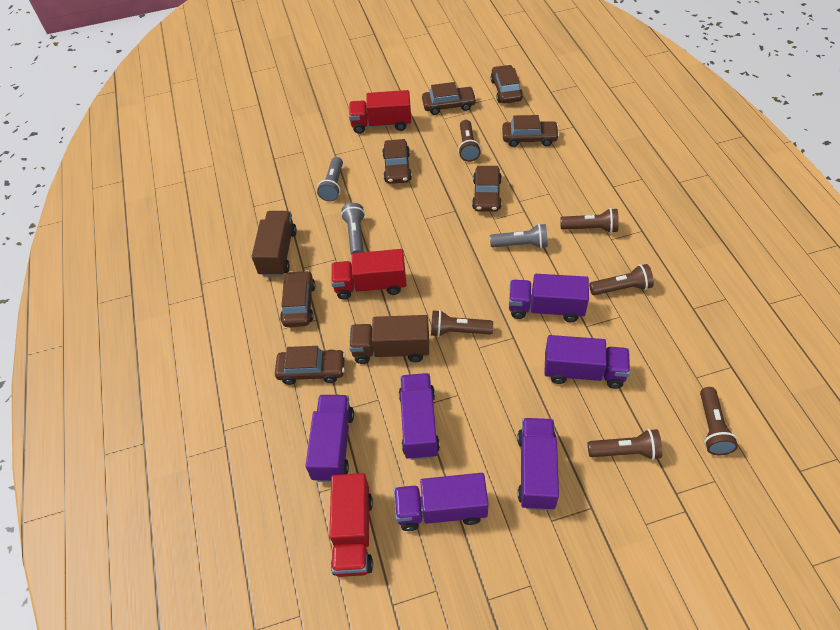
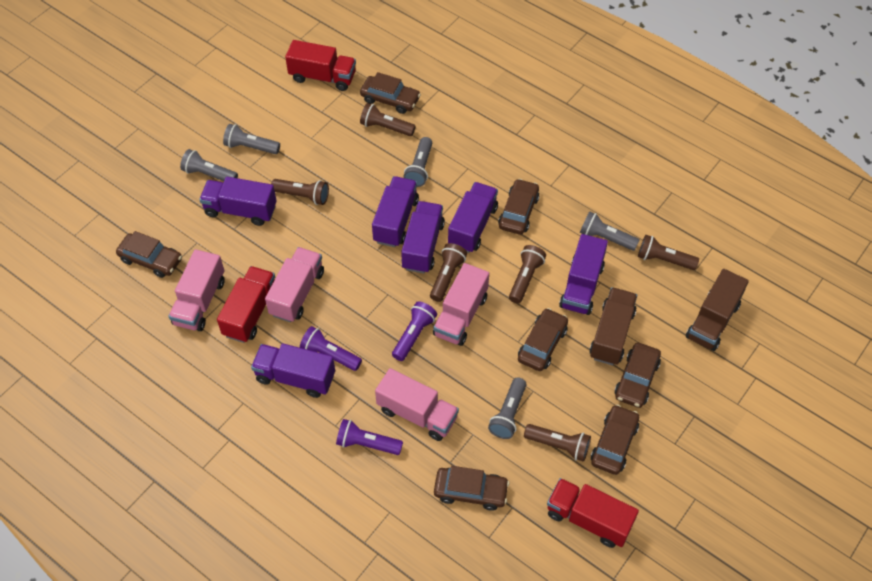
grey flashlight: 3 -> 5
pink truck: 0 -> 4
purple flashlight: 0 -> 3

